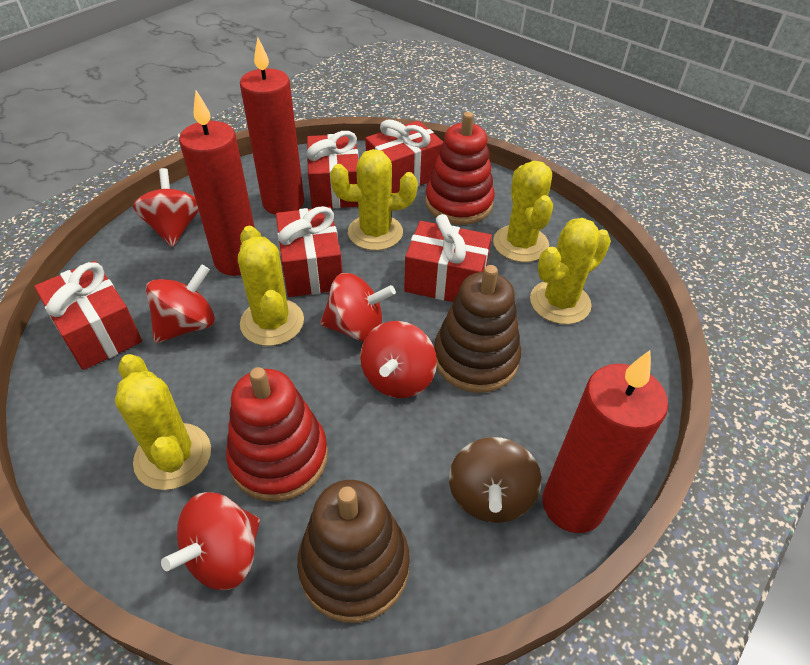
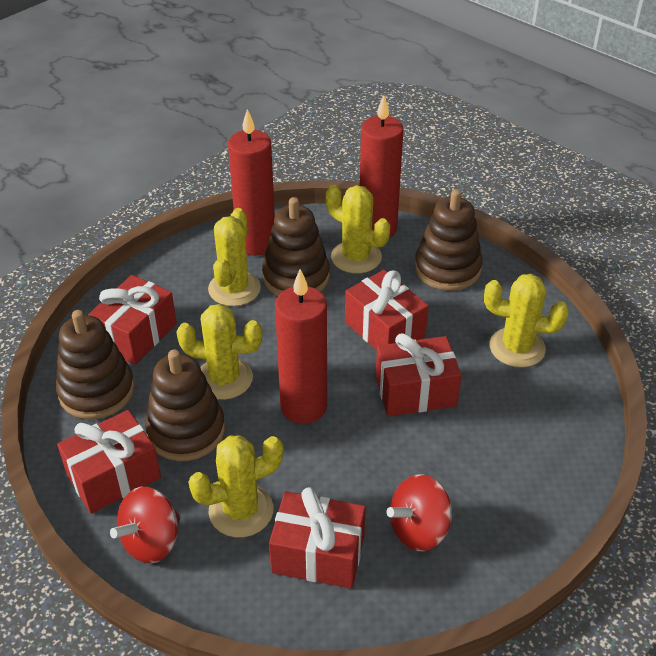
brown spinning top: 1 -> 0
brown stacking toy: 2 -> 4
red spinning top: 5 -> 2
red stacking toy: 2 -> 0

